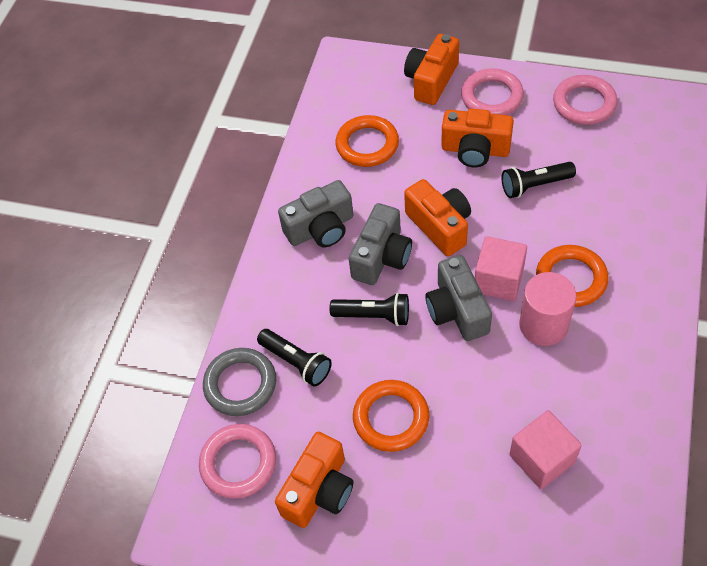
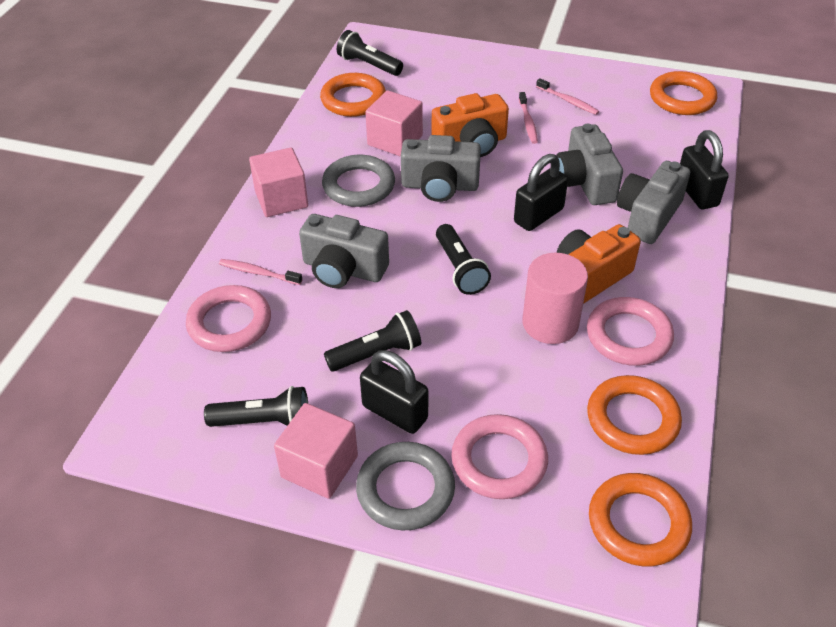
black flashlight: 3 -> 4
black padlock: 0 -> 3
grey camera: 3 -> 4
grey ring: 1 -> 2
orange camera: 4 -> 2
orange ring: 3 -> 4
pink cube: 2 -> 3
pink toothbrush: 0 -> 3

